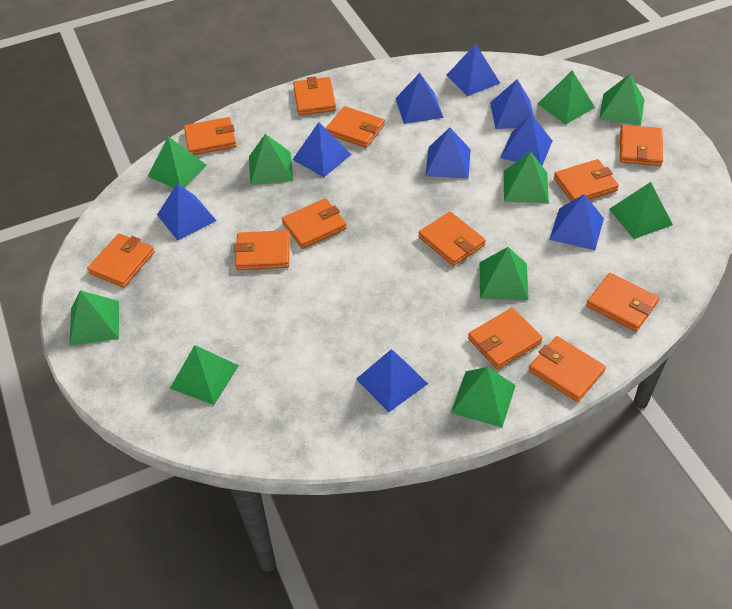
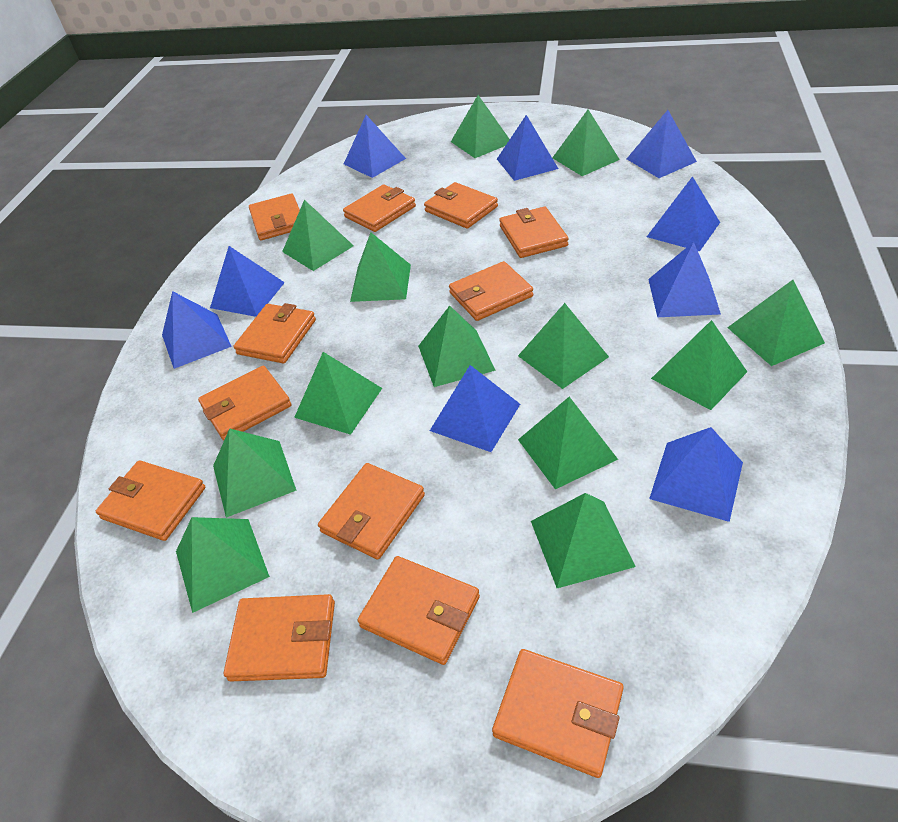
green pyramid: 10 -> 13

